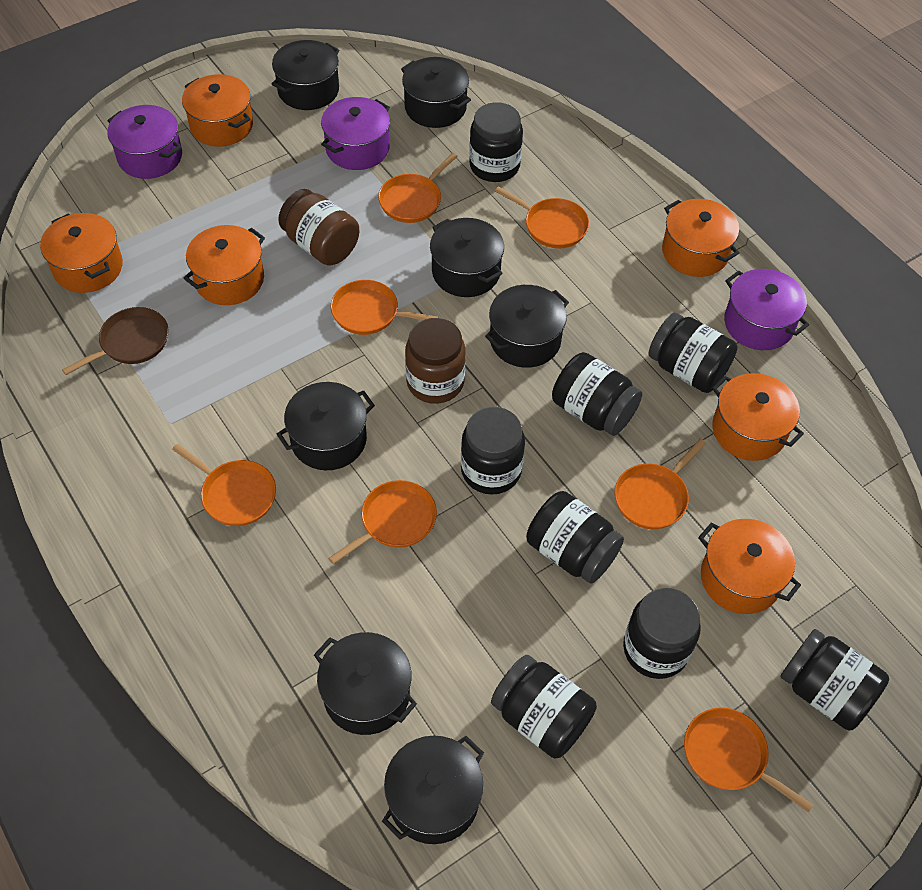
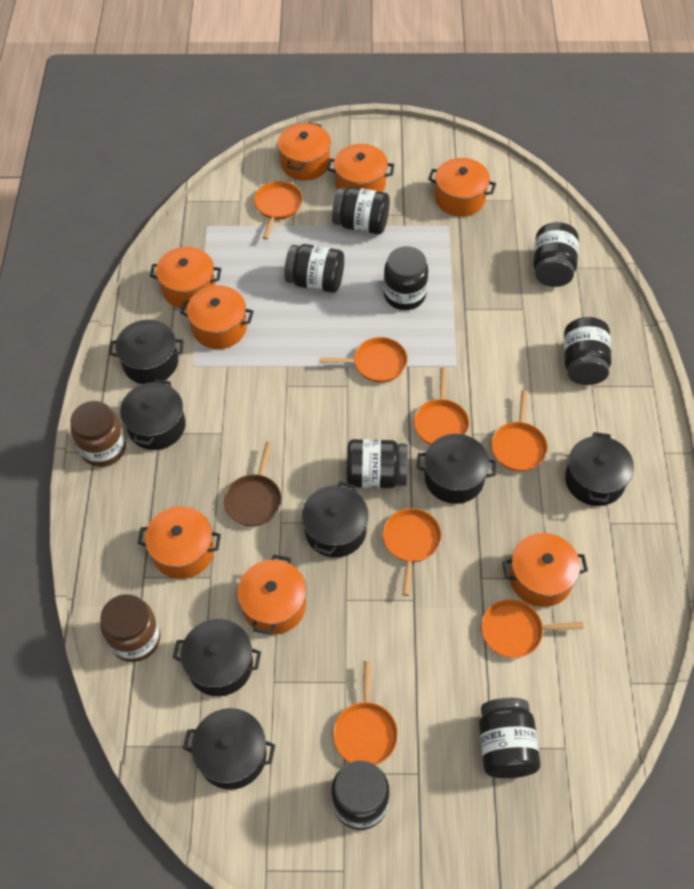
orange pot: 6 -> 8
purple pot: 3 -> 0

